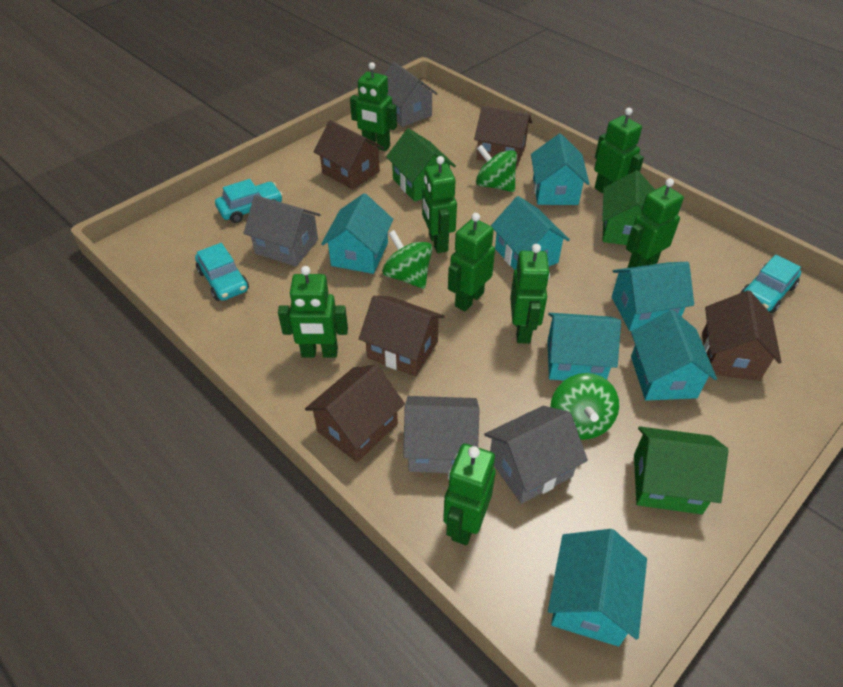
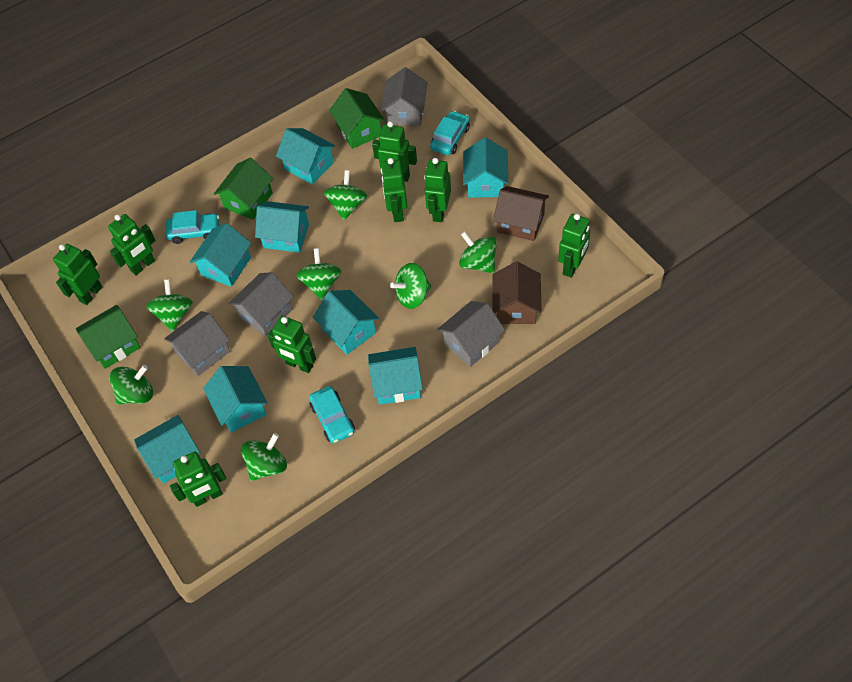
brown house: 5 -> 2
green spinning top: 3 -> 7
turquoise house: 7 -> 8

